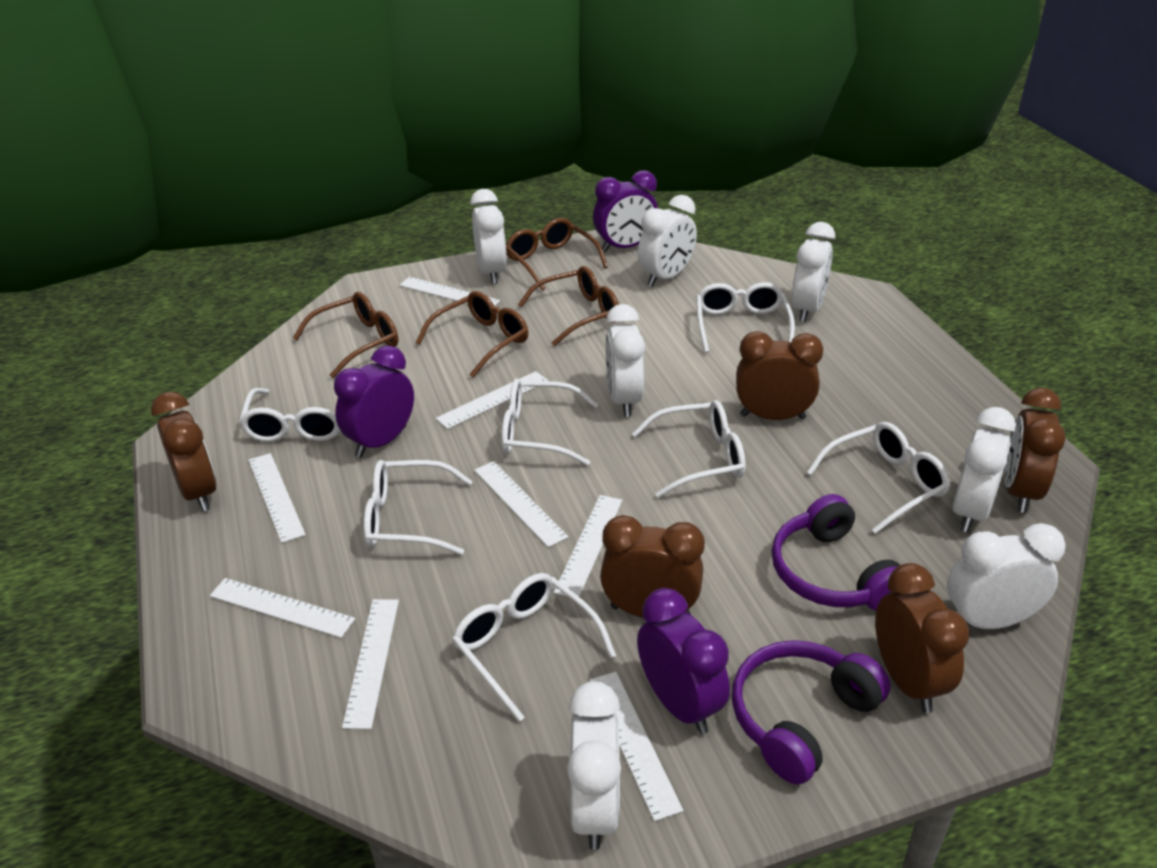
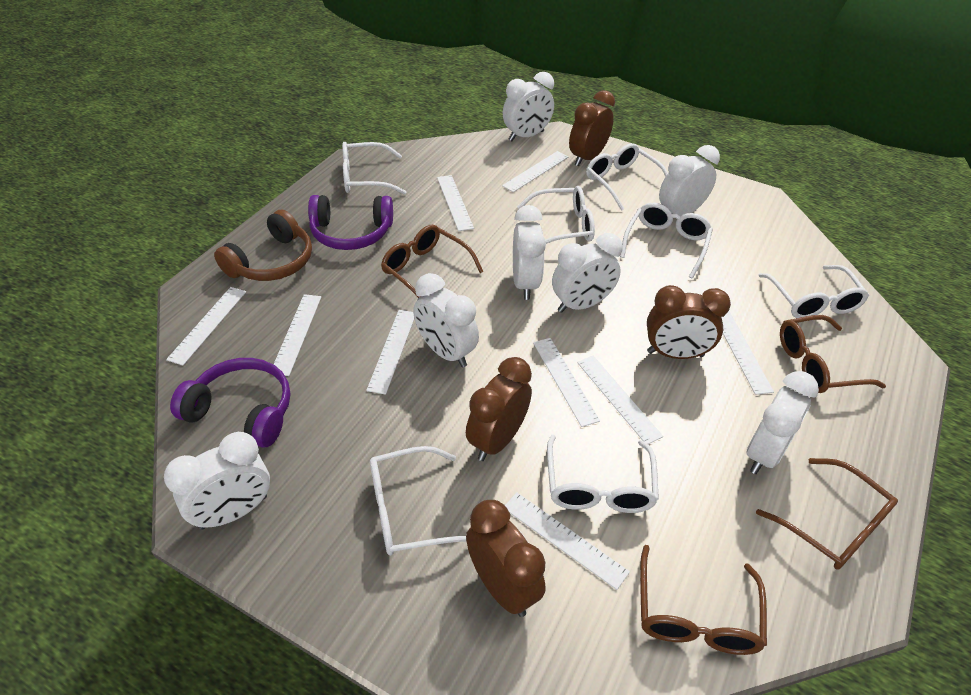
brown clock: 5 -> 4
brown headphones: 0 -> 1
purple clock: 3 -> 0
white ruler: 8 -> 9

